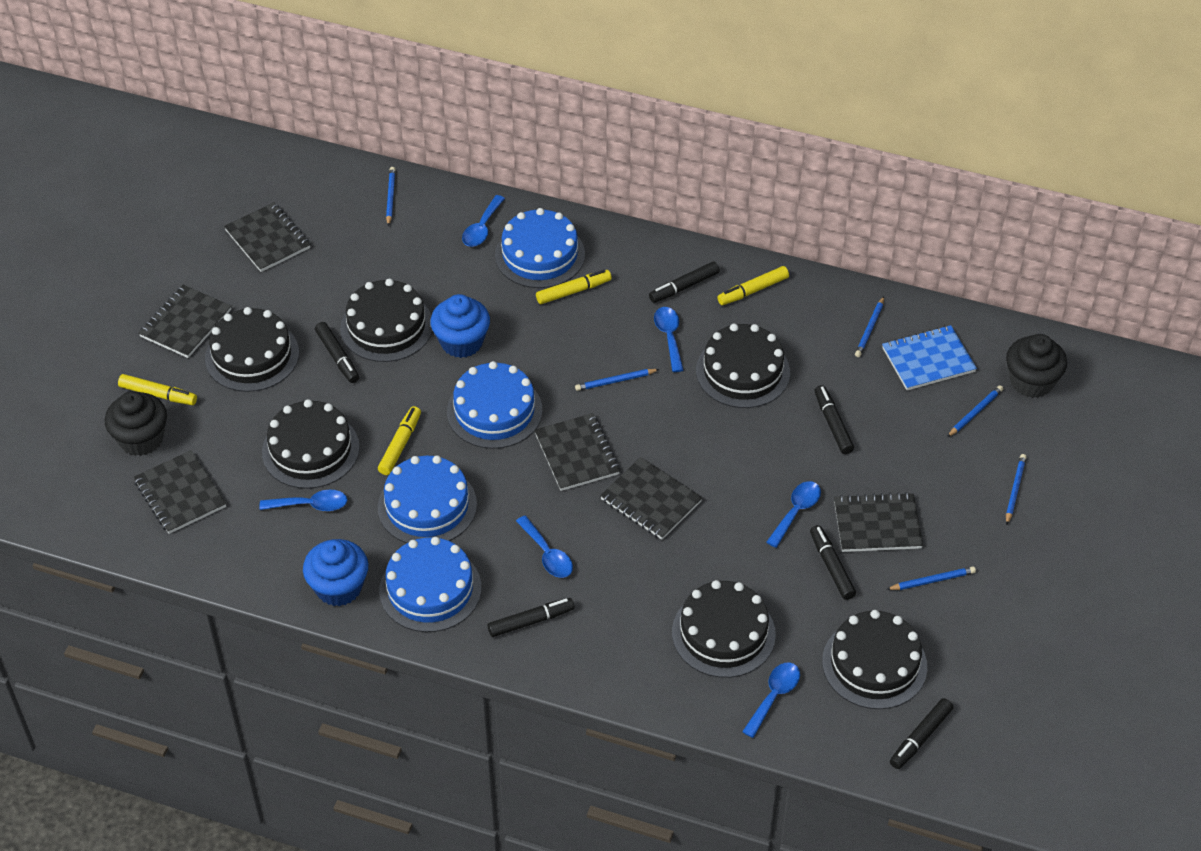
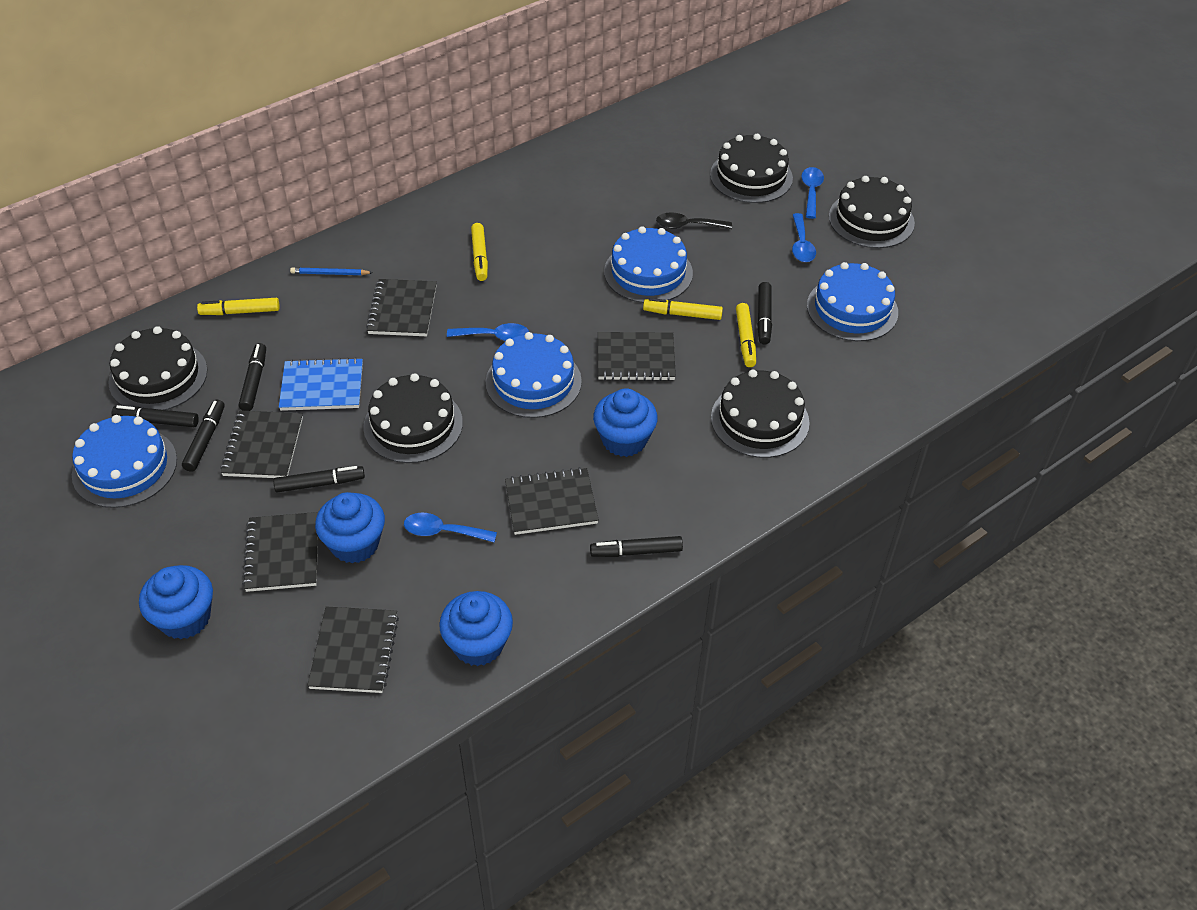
black cake: 6 -> 5
black cupcake: 2 -> 0
black spoon: 0 -> 1
blue cupcake: 2 -> 4
blue pencil: 6 -> 1
blue spoon: 6 -> 4

